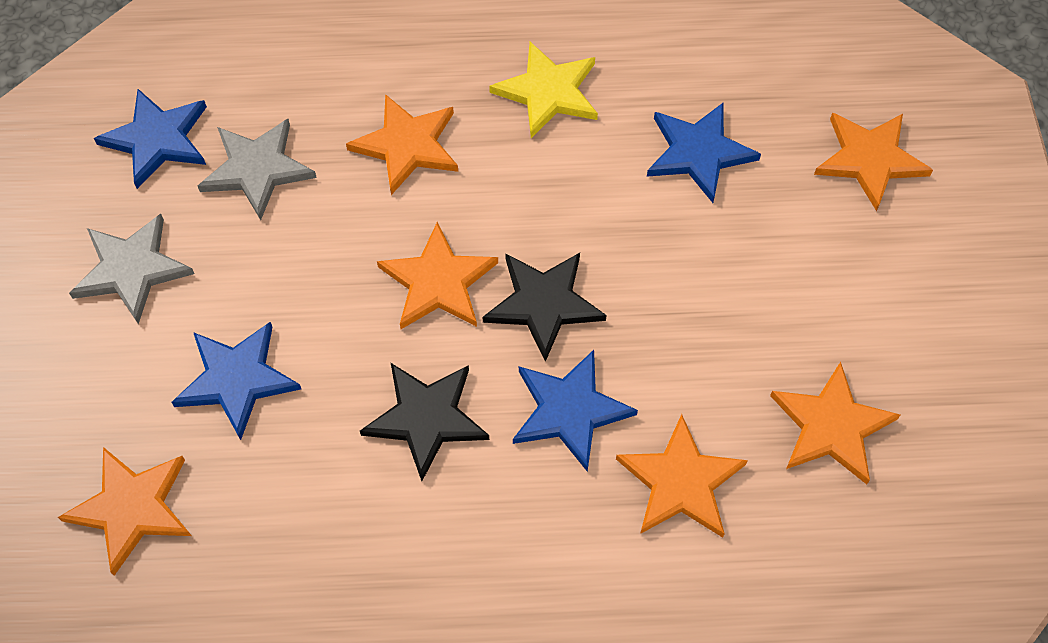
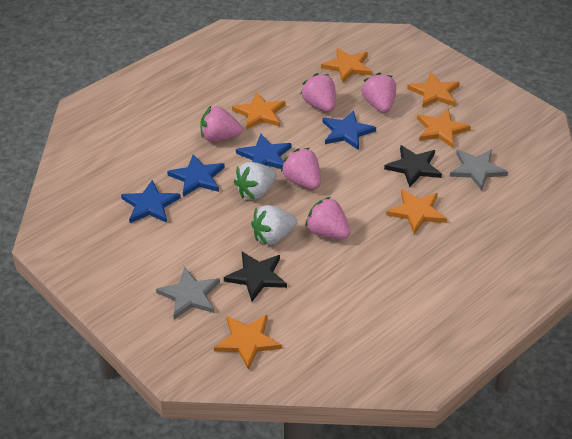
pink strawberry: 0 -> 5
white strawberry: 0 -> 2
yellow star: 1 -> 0

